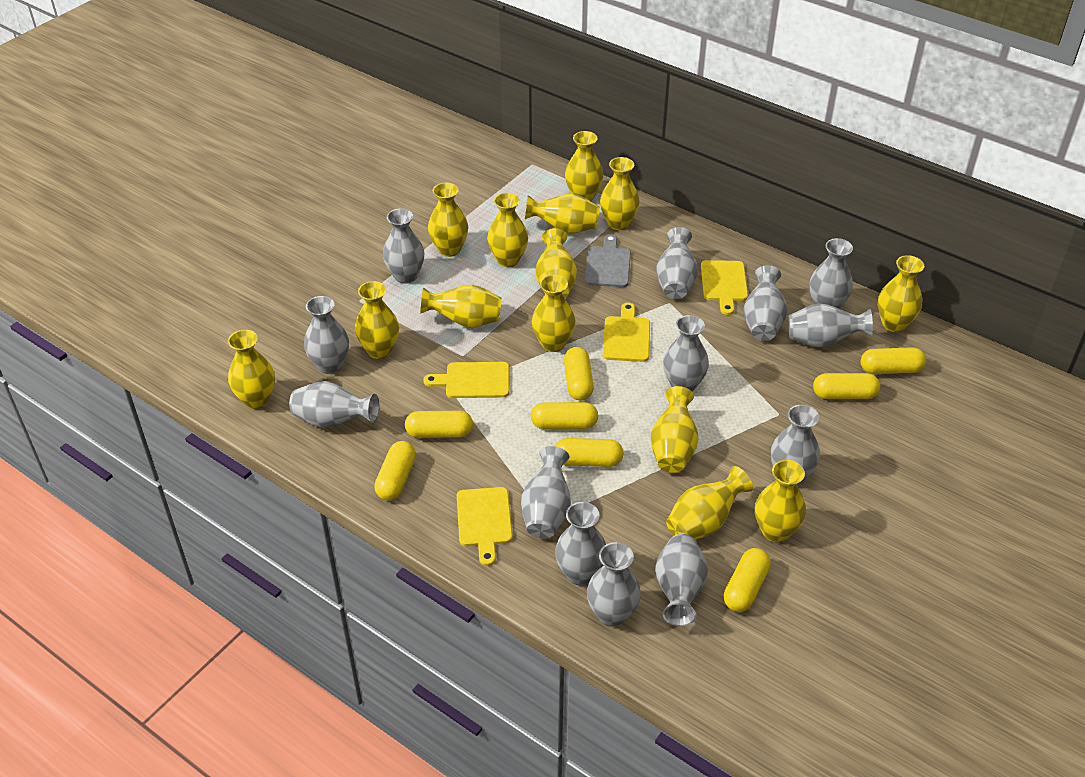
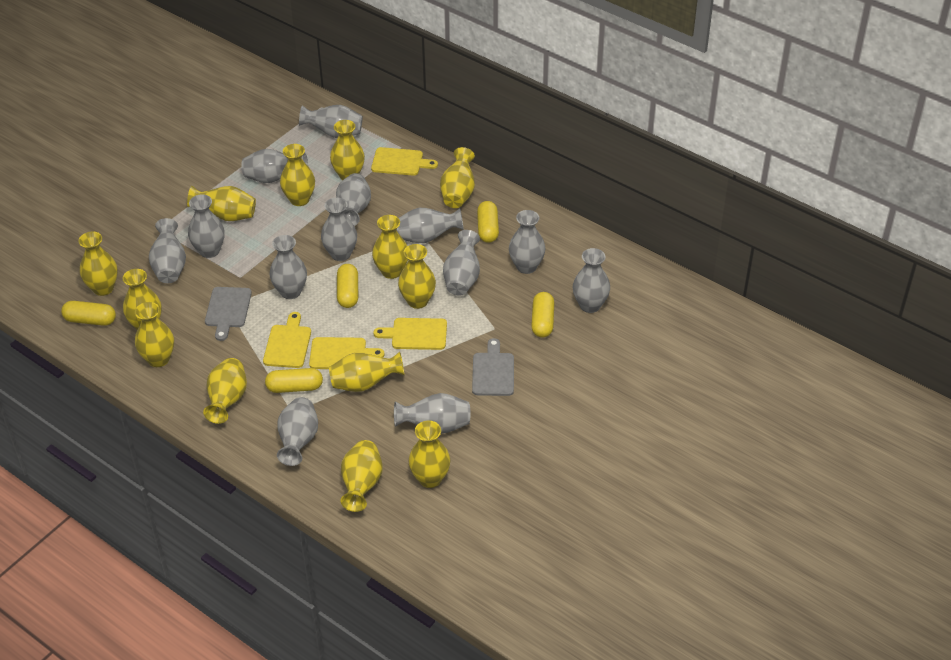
grey cutting board: 1 -> 2
yellow capsule: 8 -> 5
yellow vase: 14 -> 13

